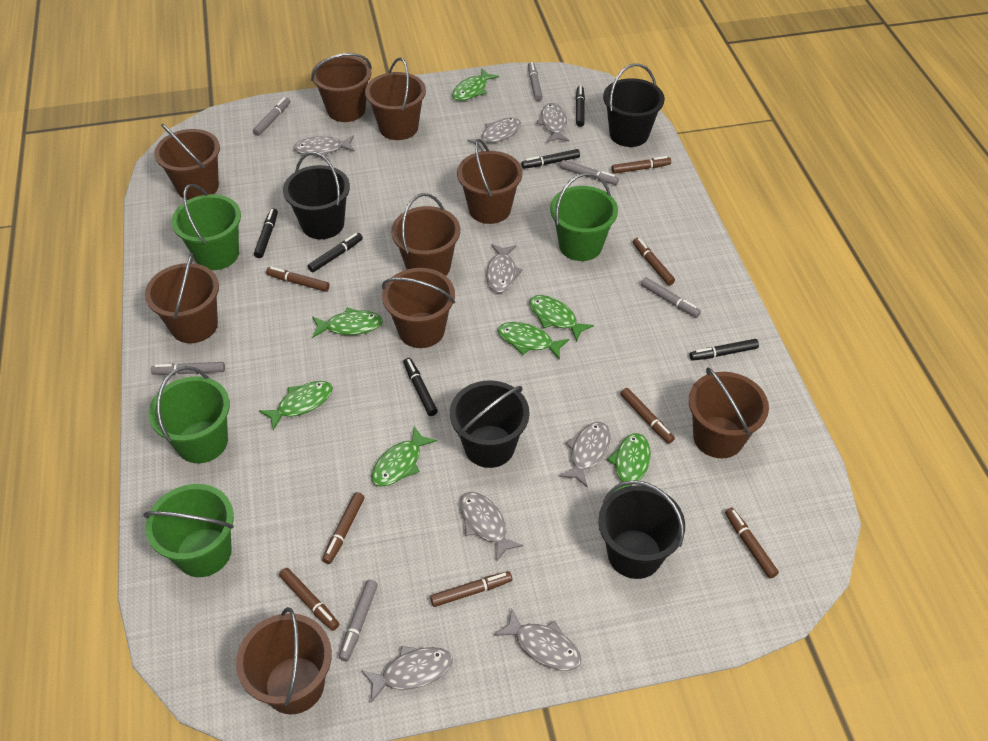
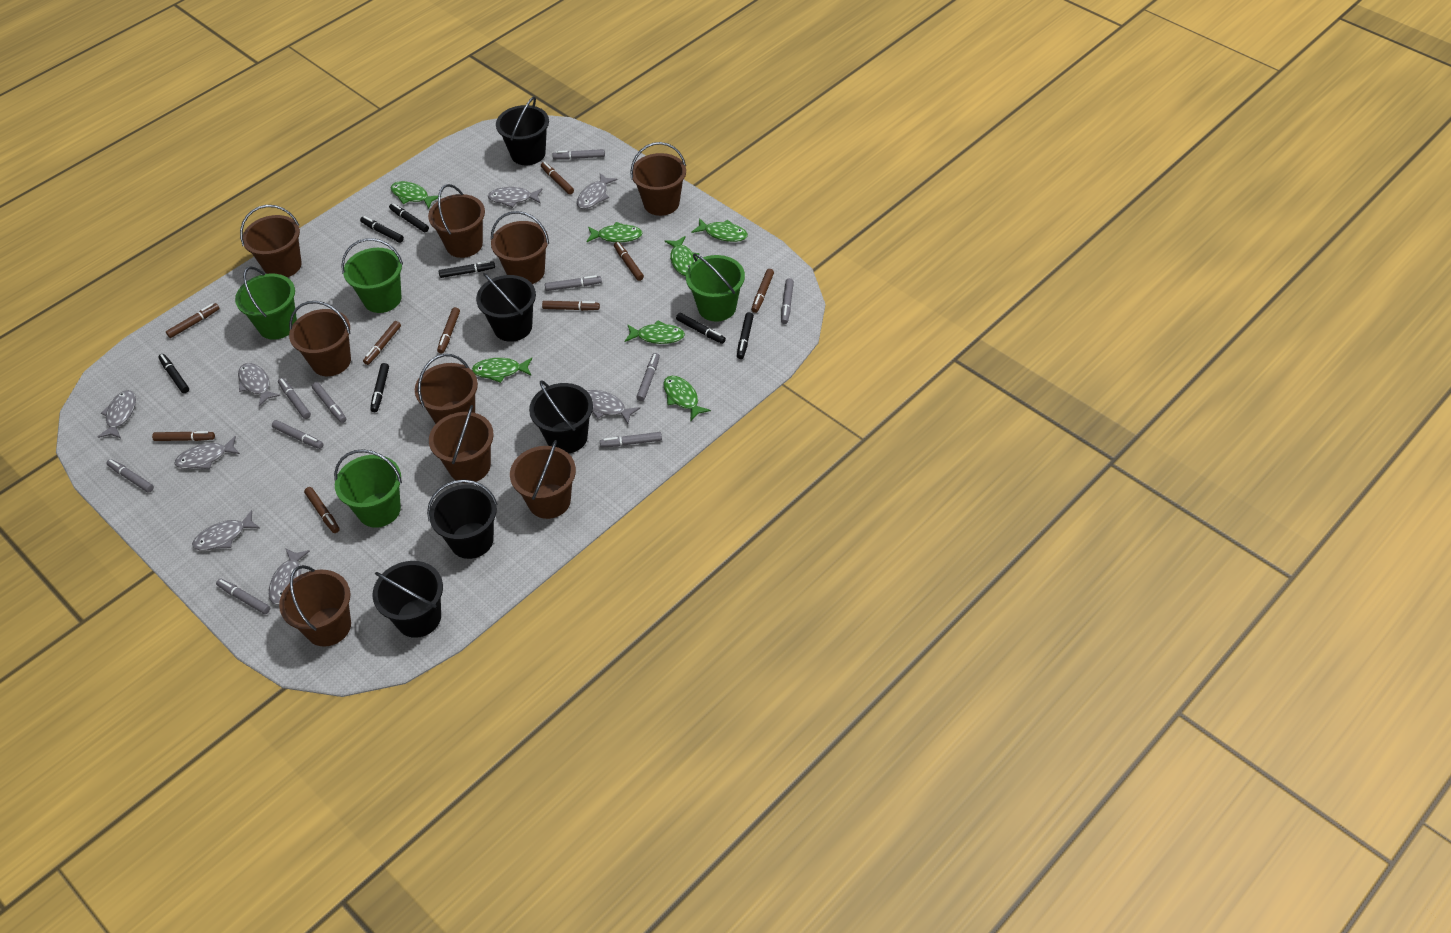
black bucket: 4 -> 5
black marker: 6 -> 7
brown marker: 8 -> 9
grey marker: 6 -> 10

